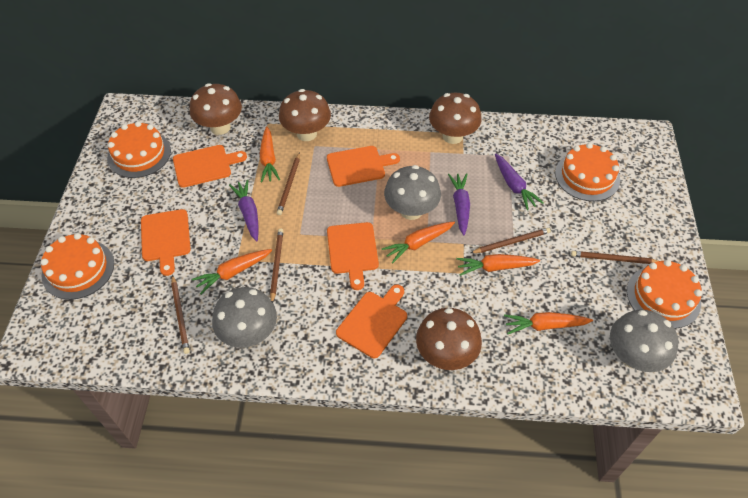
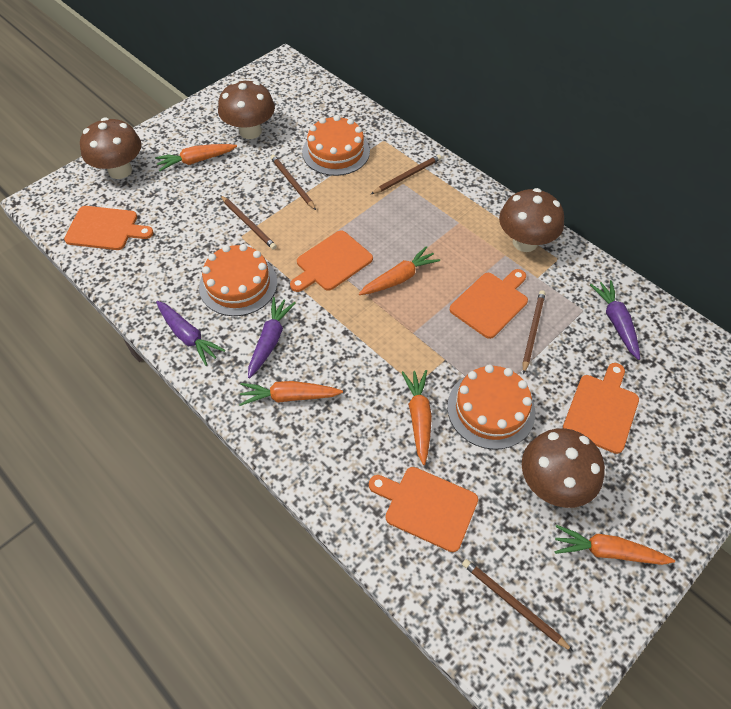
grey mushroom: 3 -> 0
orange cake: 4 -> 3

